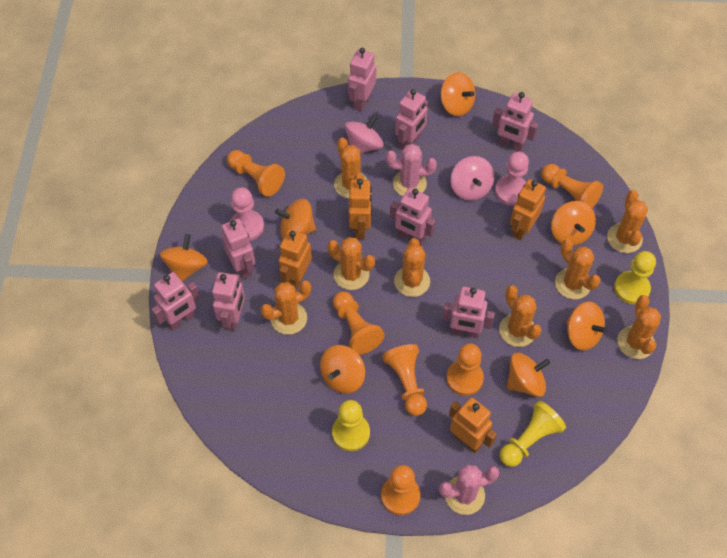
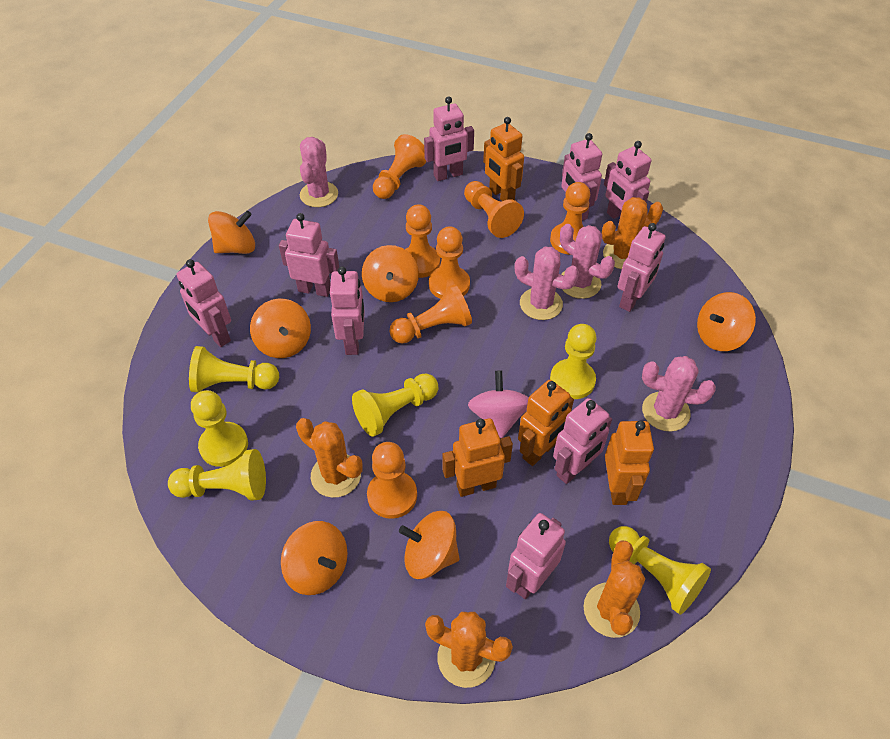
orange cactus: 8 -> 4
orange pawn: 6 -> 7
orange spinning top: 7 -> 6
pink cactus: 2 -> 4
pink pawn: 2 -> 0
pink robot: 8 -> 9
pink spinning top: 2 -> 1
yellow pawn: 3 -> 6

